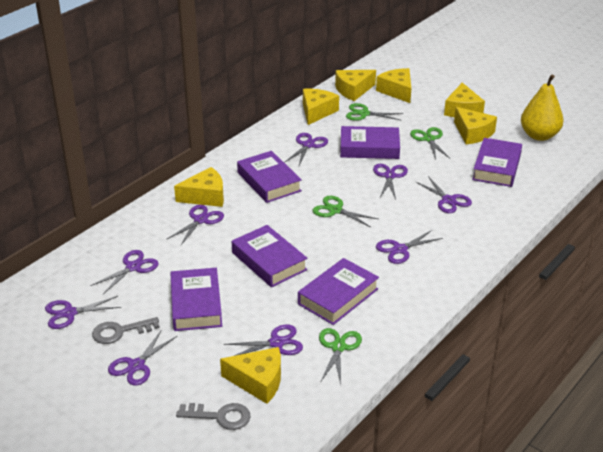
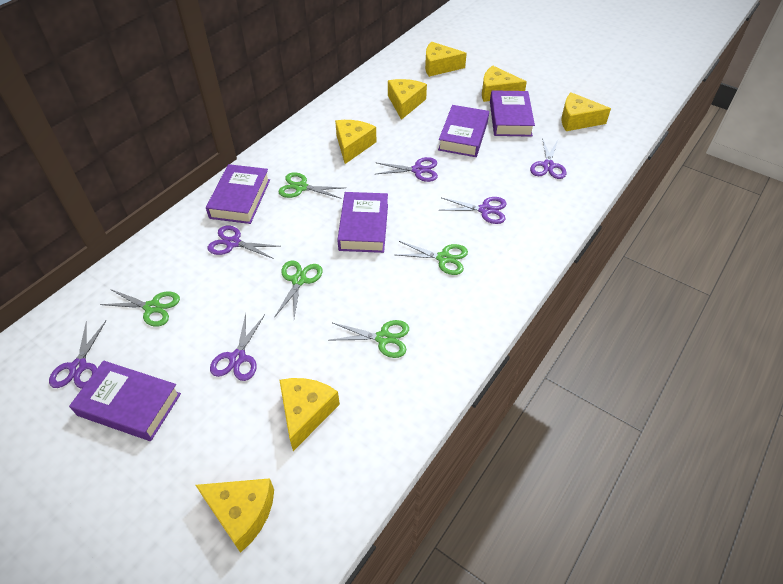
green scissors: 4 -> 5
grey key: 2 -> 0
purple book: 6 -> 5
purple scissors: 9 -> 6
yellow pear: 1 -> 0

